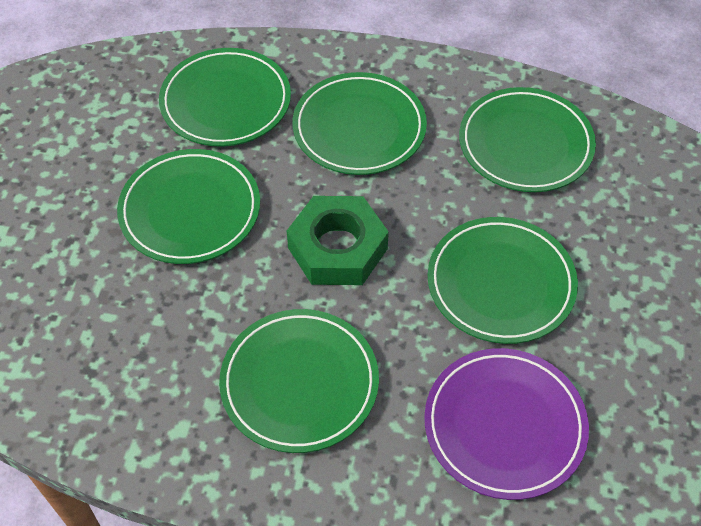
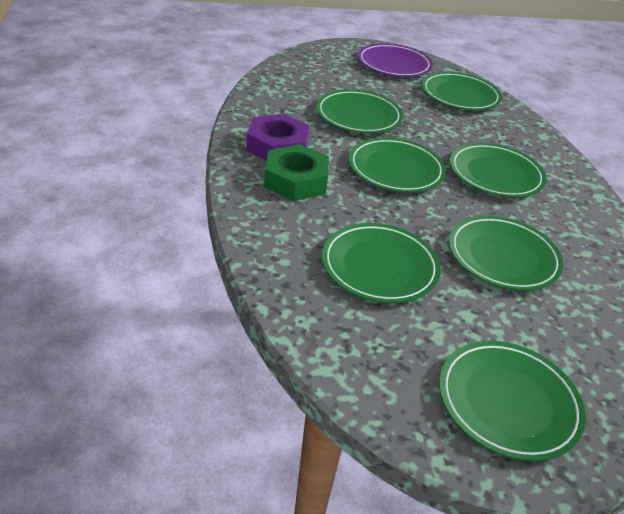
green plate: 6 -> 7
purple nut: 0 -> 1

